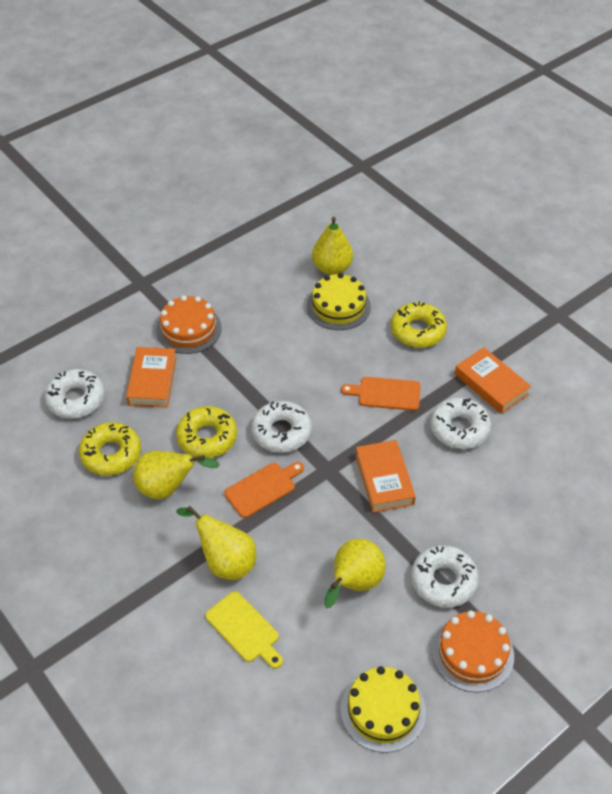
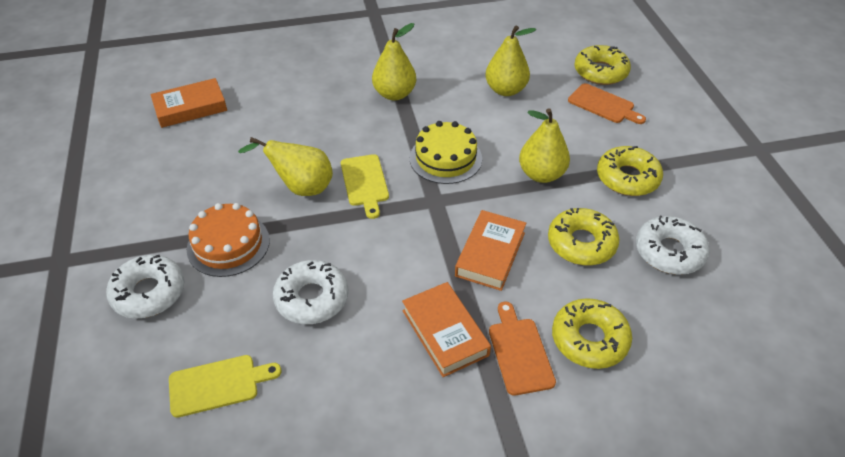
orange cake: 2 -> 1
white donut: 4 -> 3
yellow cake: 2 -> 1
yellow cutting board: 1 -> 2
yellow donut: 3 -> 4

